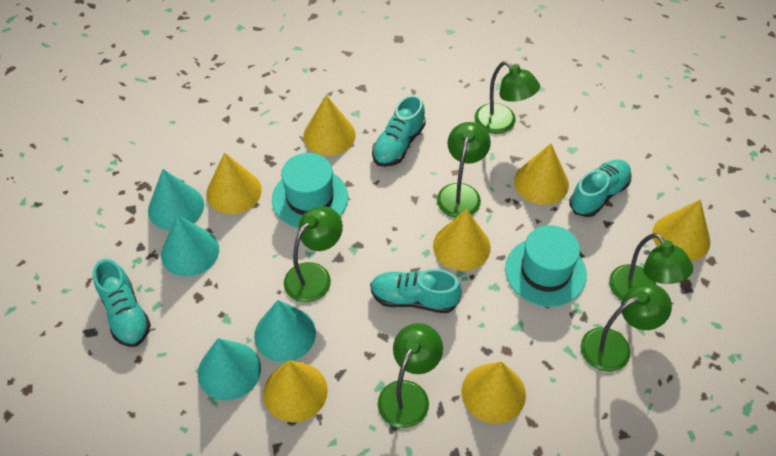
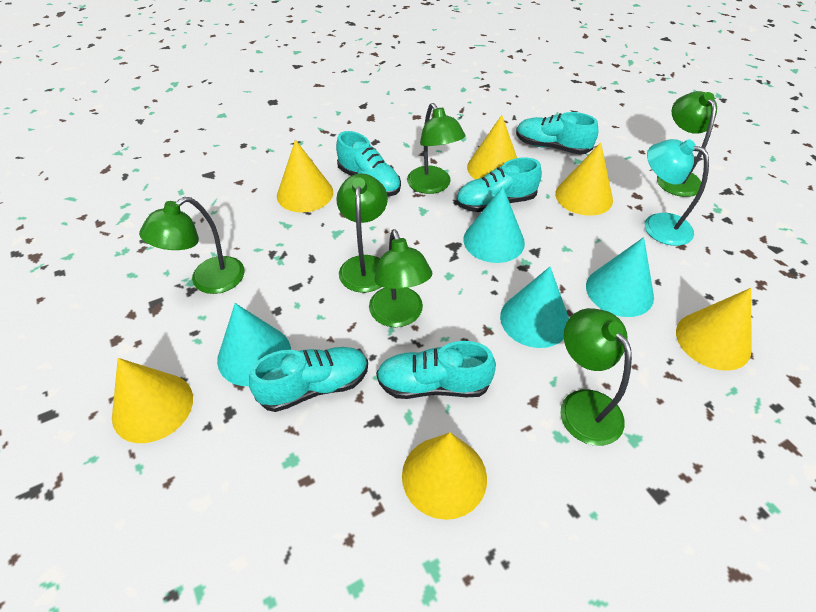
turquoise hat: 2 -> 0
turquoise lamp: 0 -> 1
turquoise shoe: 4 -> 5
yellow cone: 7 -> 6

